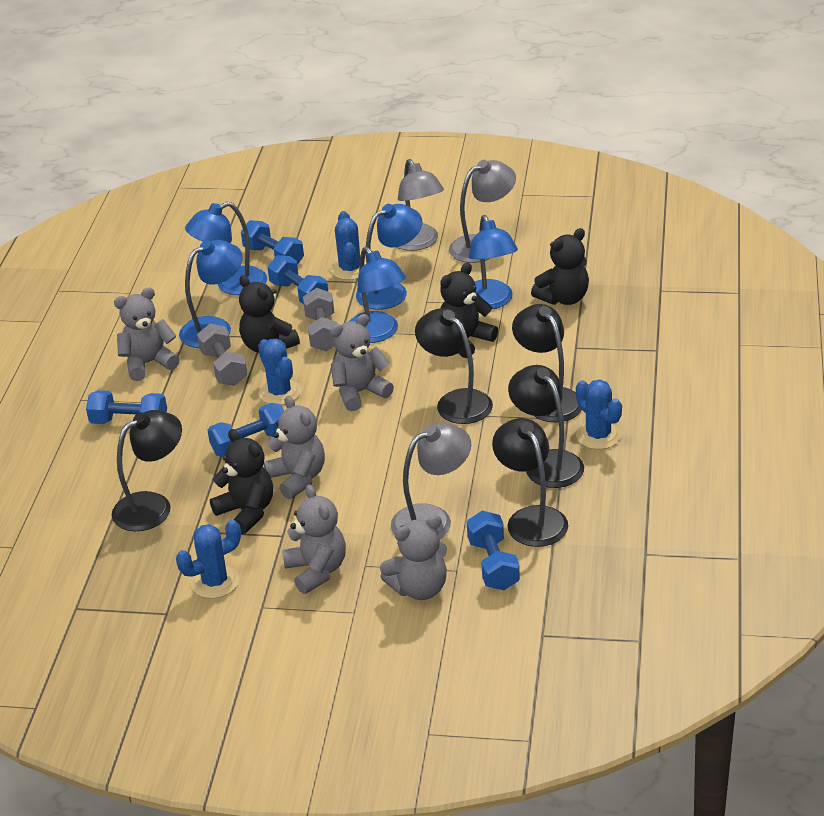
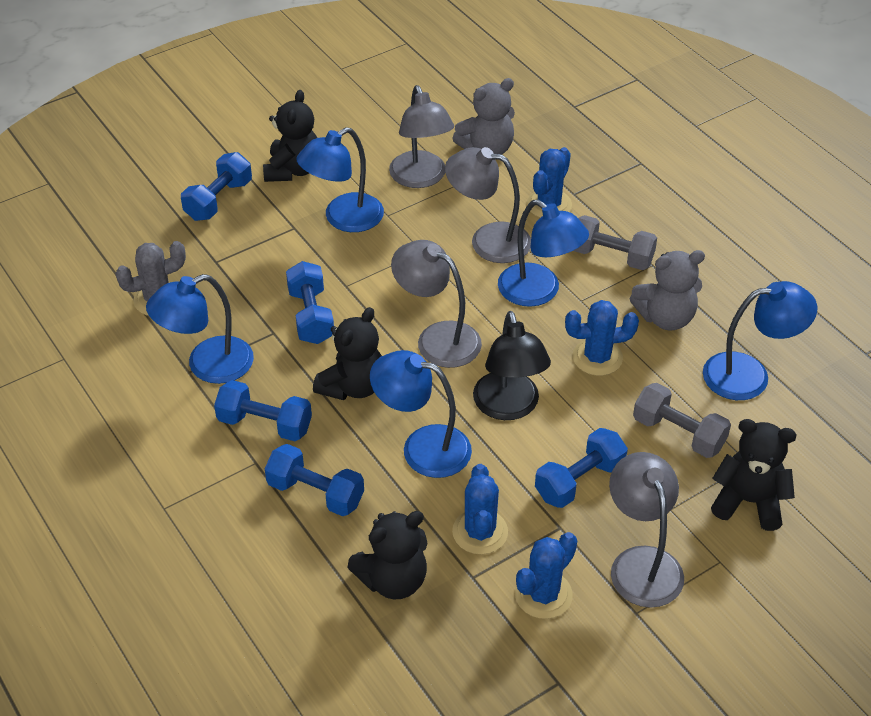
black lamp: 5 -> 1
grey cactus: 0 -> 1
grey lamp: 3 -> 4
grey teddy bear: 5 -> 2

